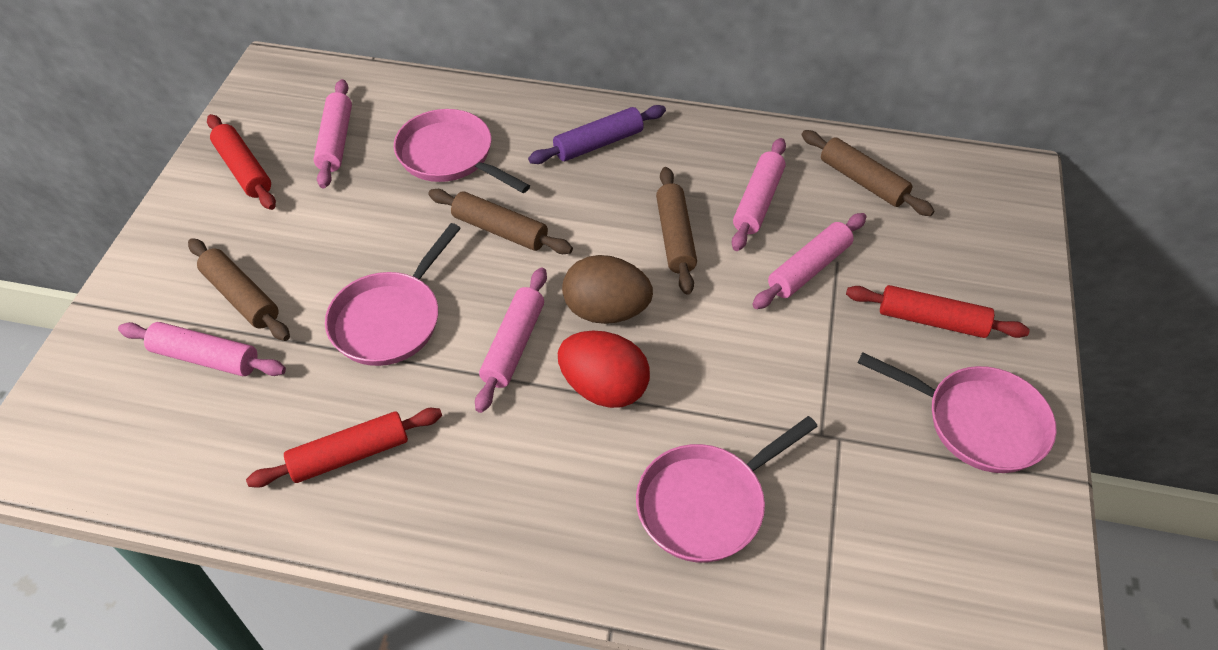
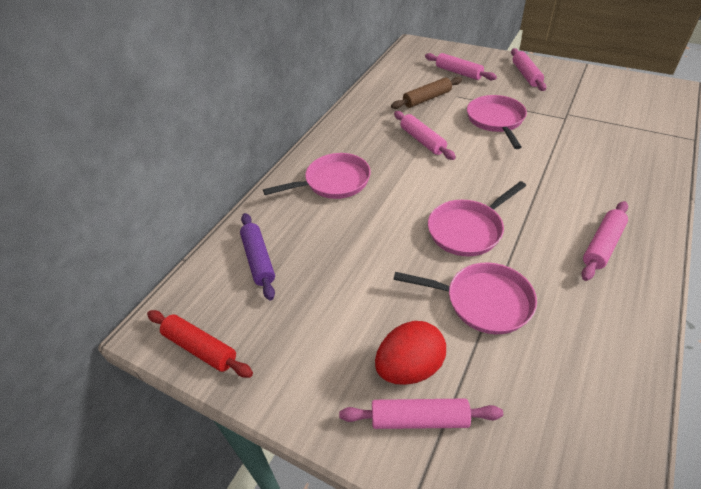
brown egg: 1 -> 0
brown rolling pin: 4 -> 1
red rolling pin: 3 -> 1

